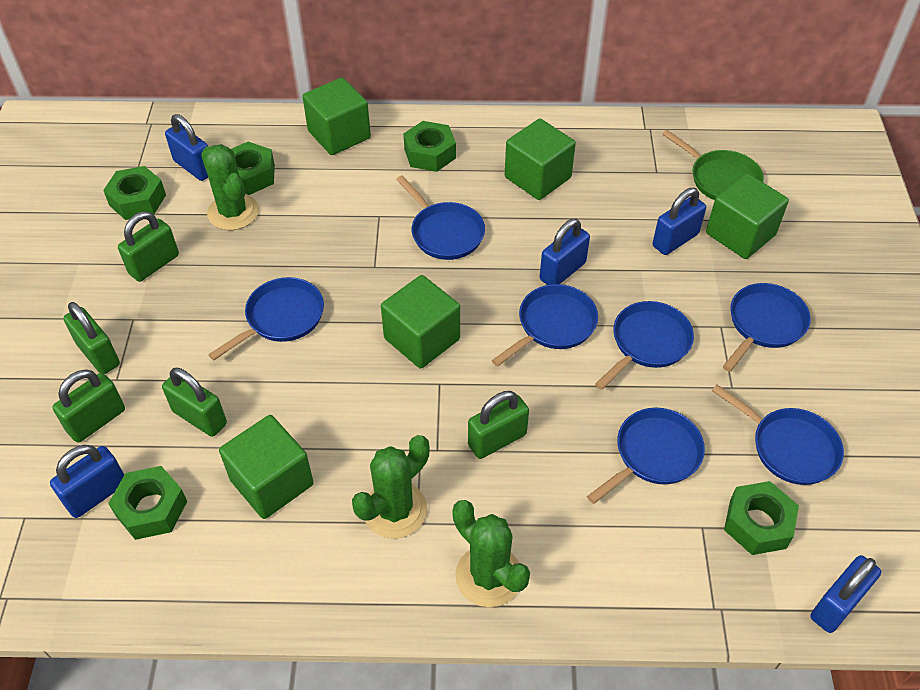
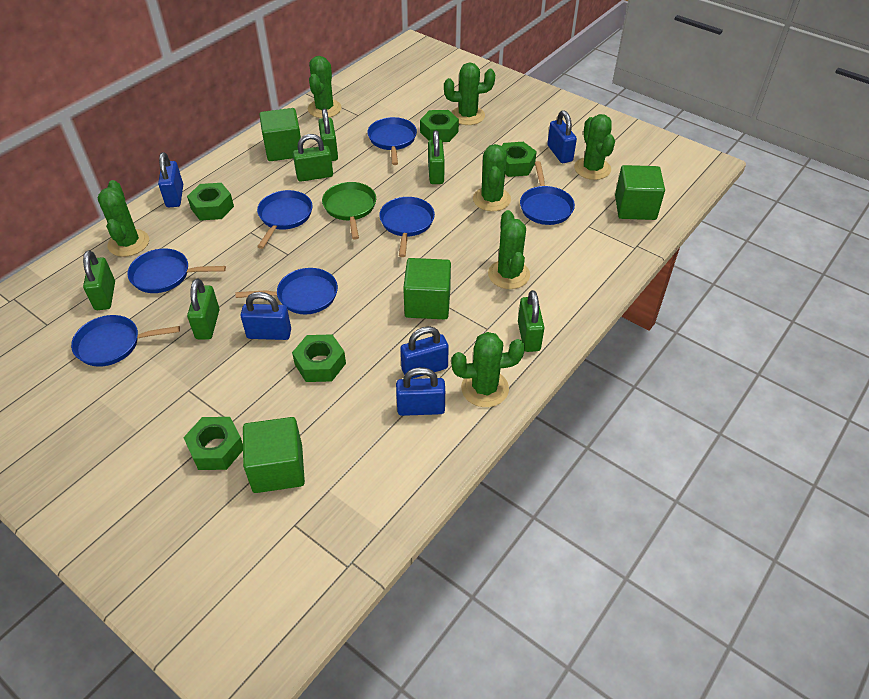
green cactus: 3 -> 7
green cube: 5 -> 4
green padlock: 5 -> 6

